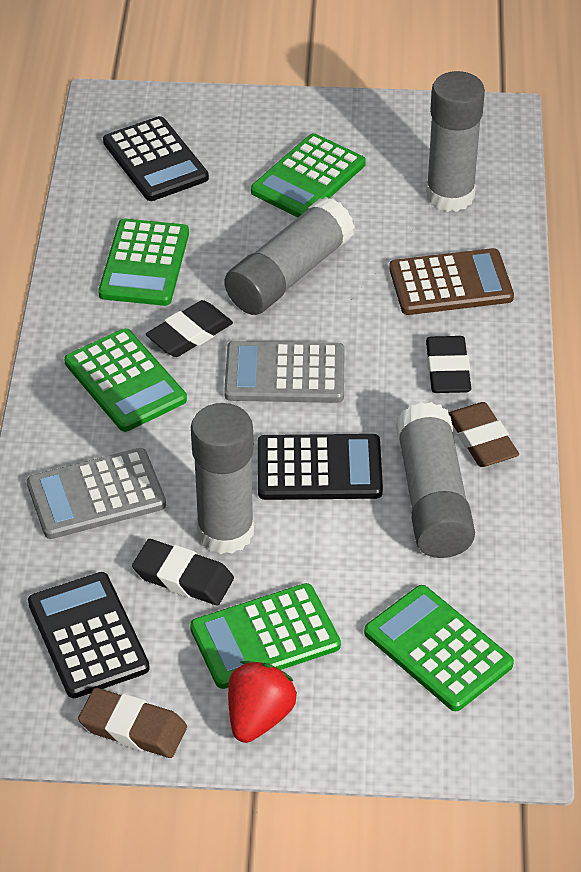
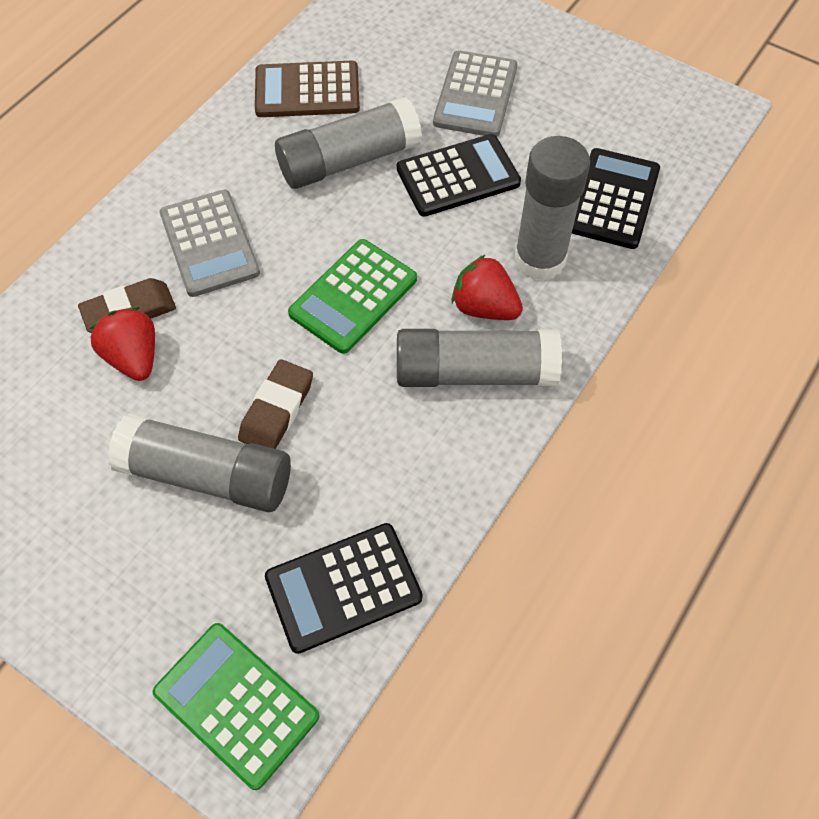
black eraser: 3 -> 0
green calculator: 5 -> 2
red strawberry: 1 -> 2

